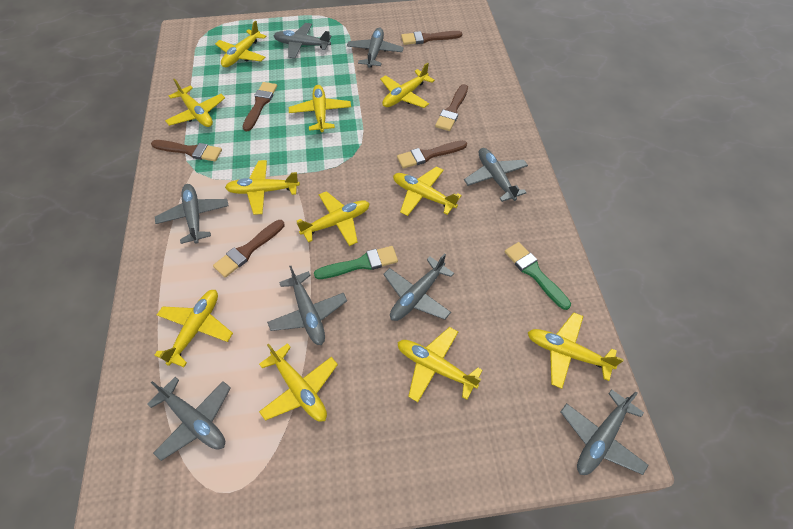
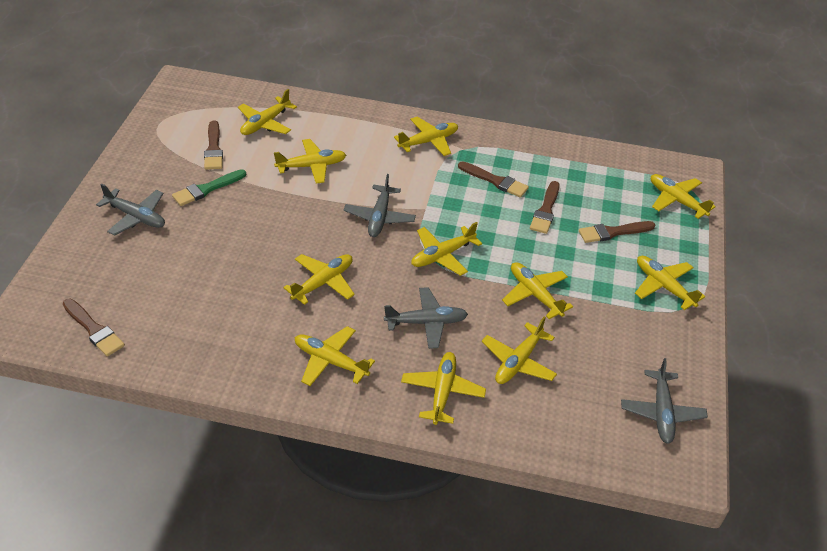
brown brush: 6 -> 5
green brush: 2 -> 1
grey plane: 8 -> 4

